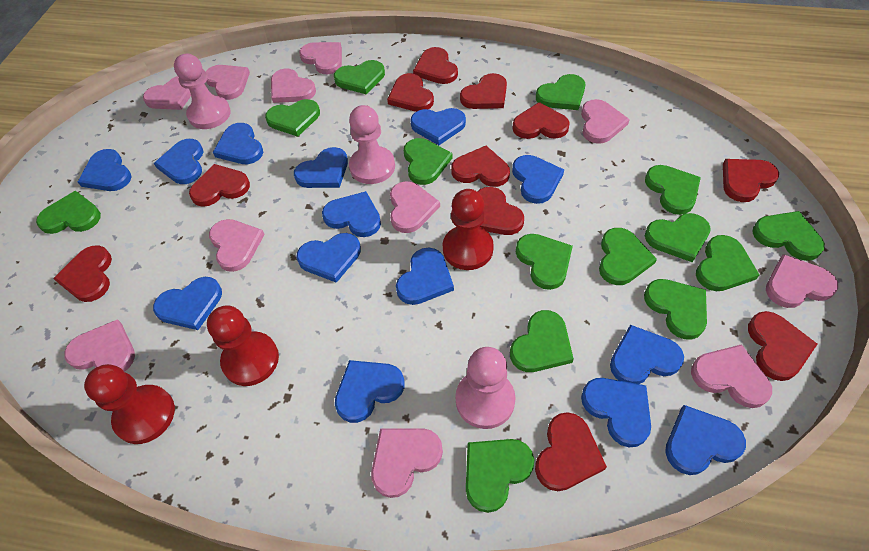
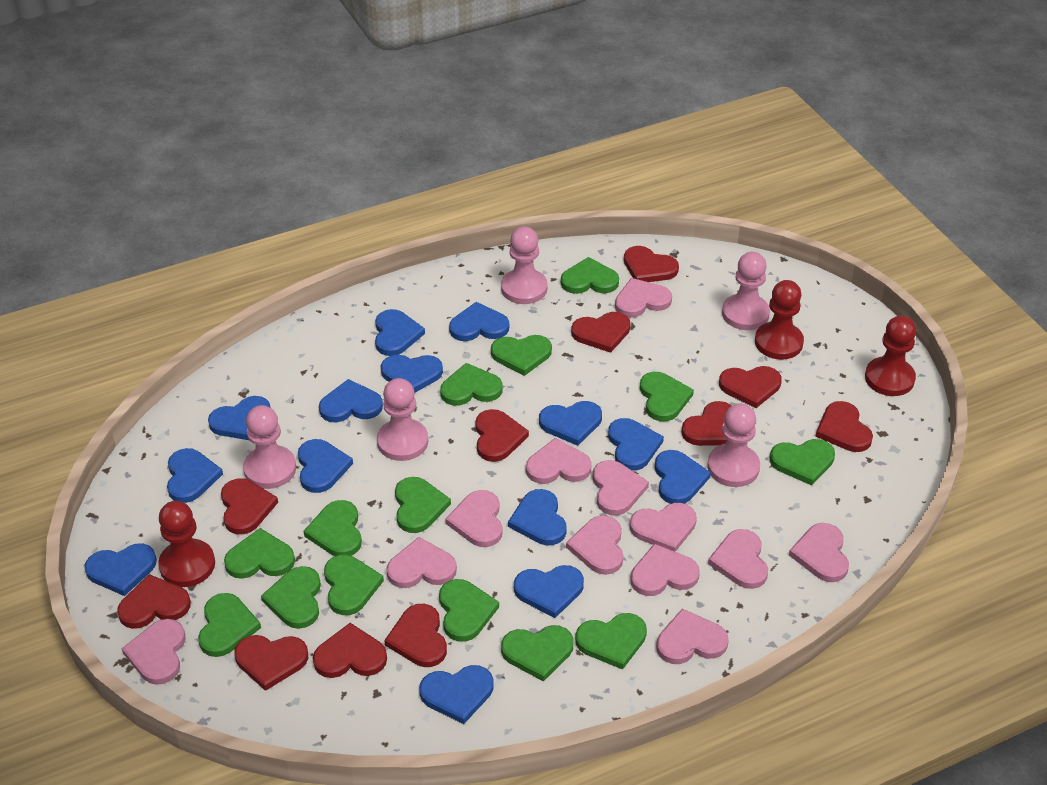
pink heart: 11 -> 12
pink pawn: 3 -> 5

